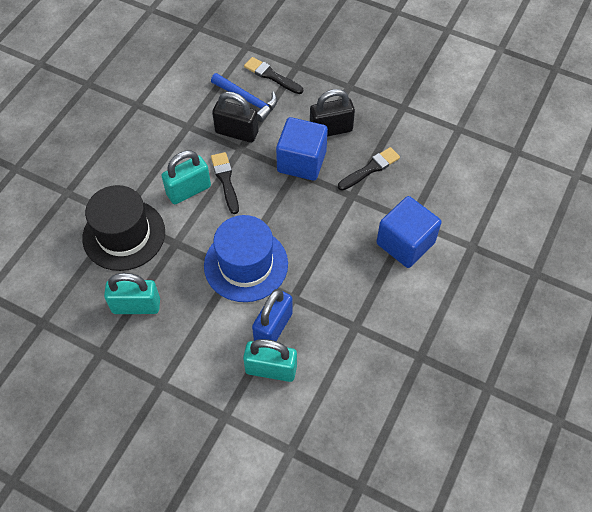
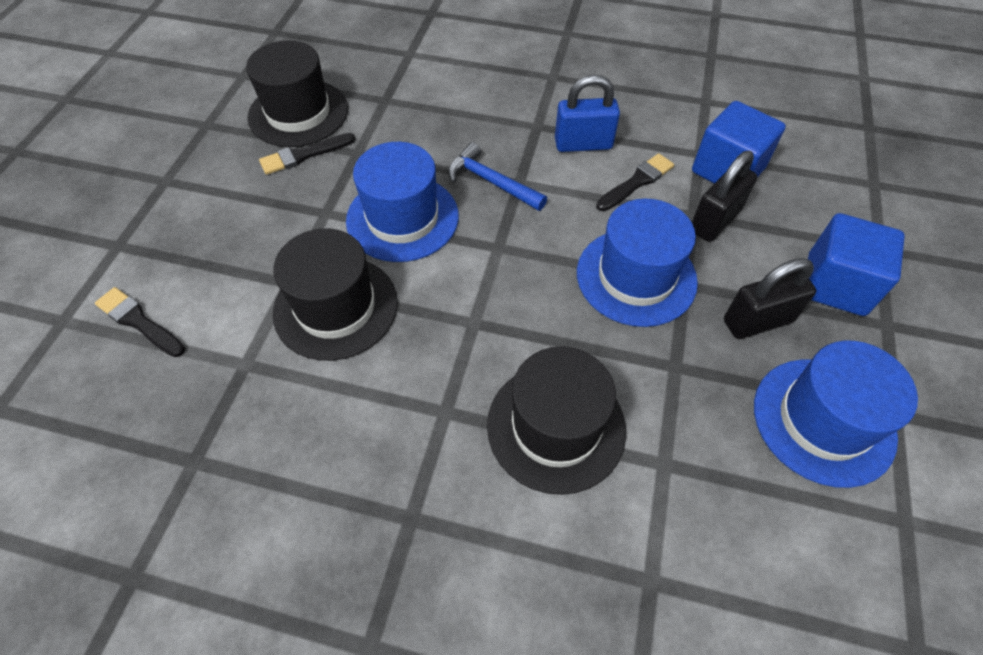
black hat: 1 -> 3
blue hat: 1 -> 3
turquoise padlock: 3 -> 0

